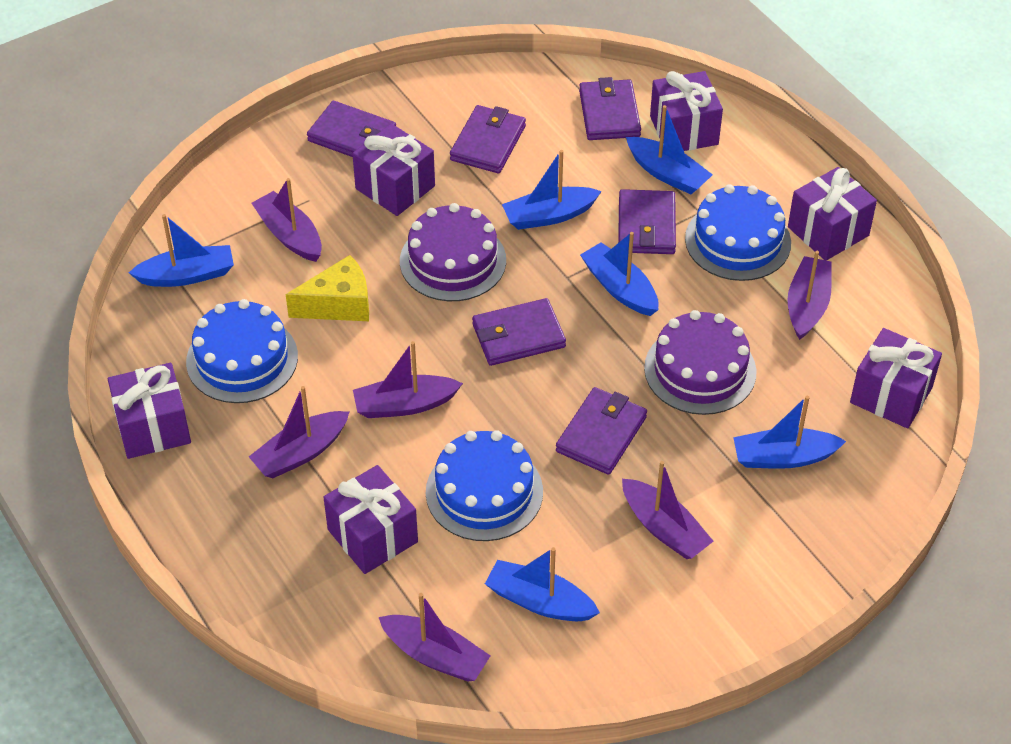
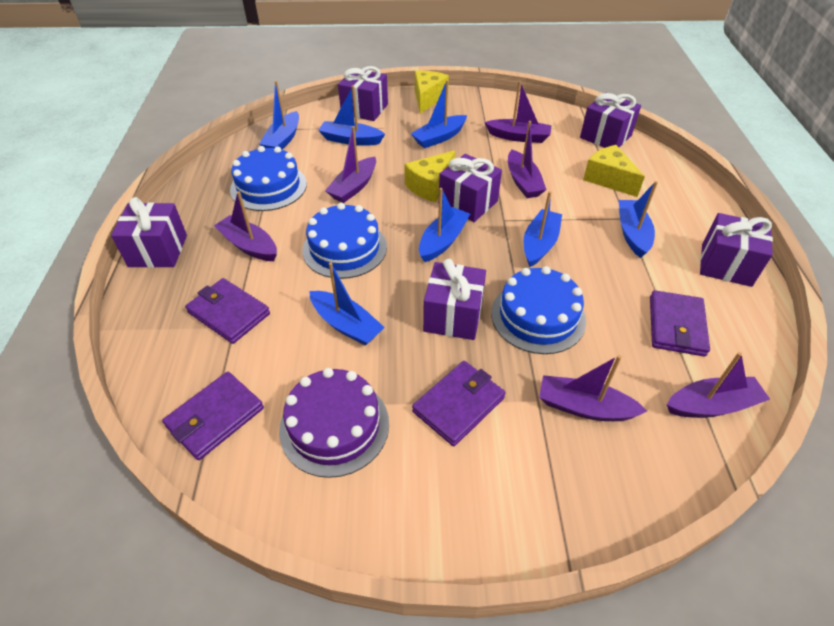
blue boat: 6 -> 7
purple cake: 2 -> 1
purple wallet: 6 -> 4
yellow cheese: 1 -> 3

